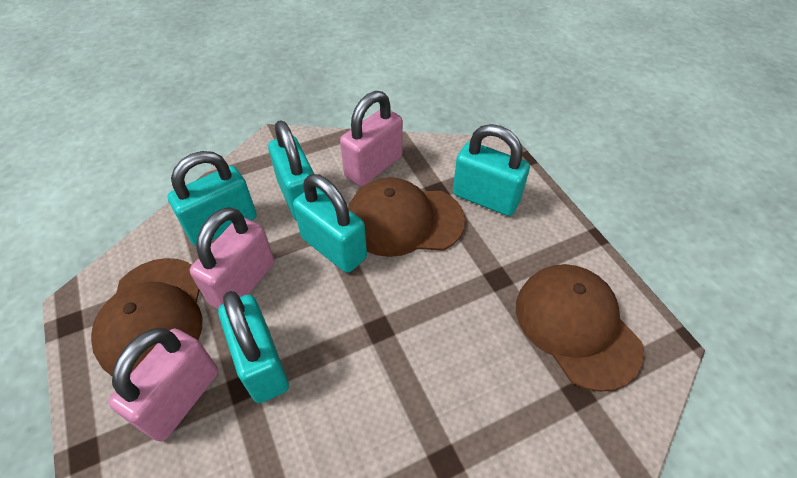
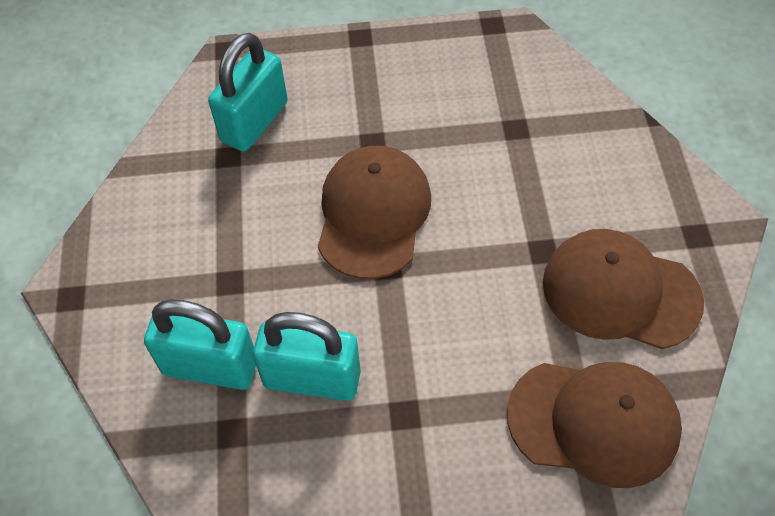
pink padlock: 3 -> 0
turquoise padlock: 5 -> 3

